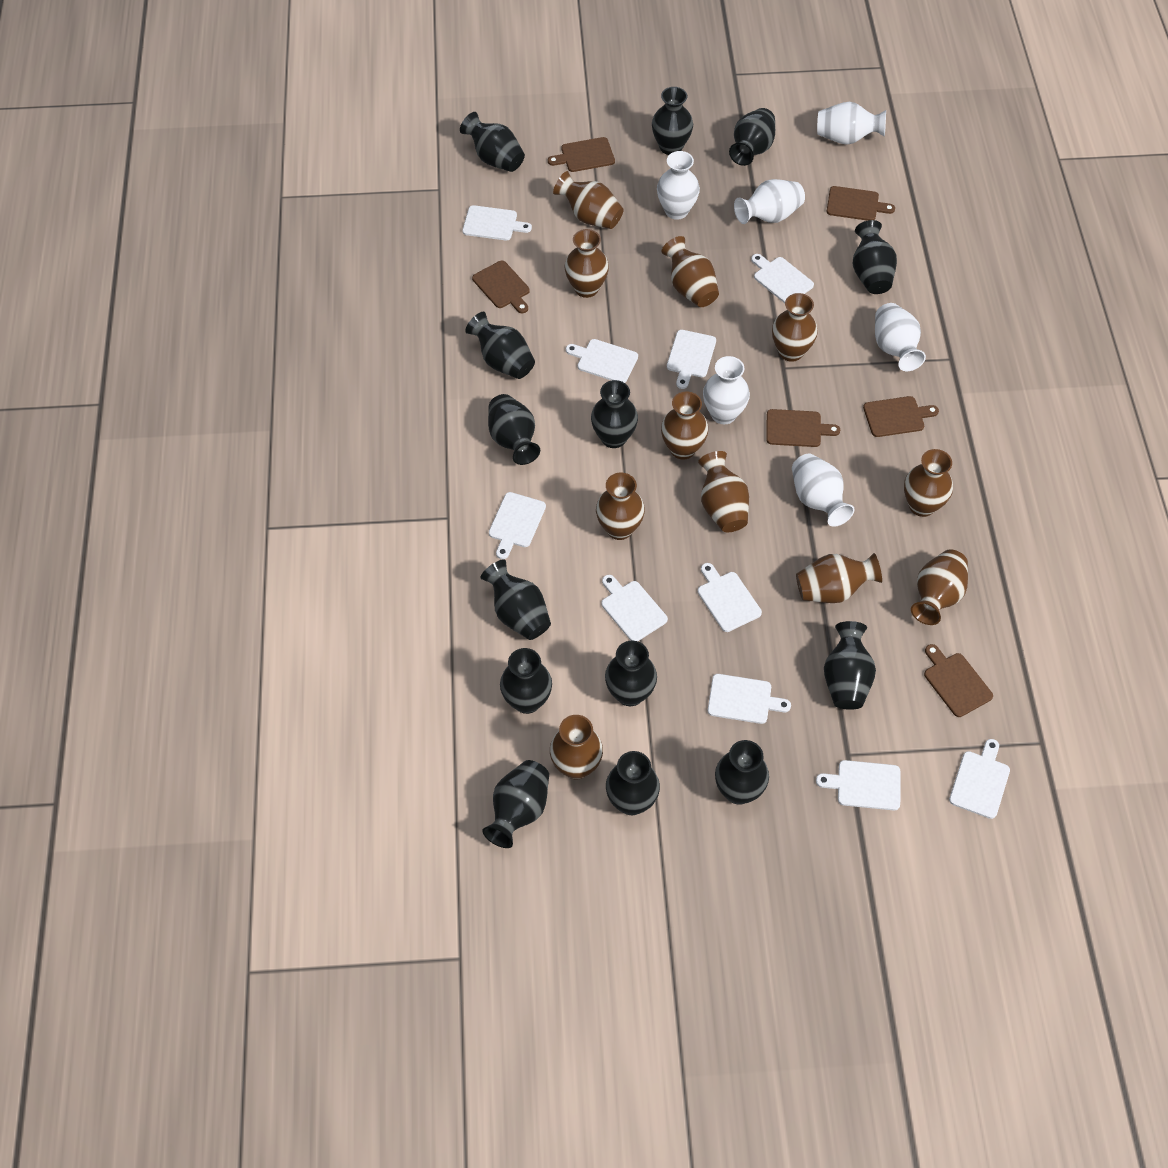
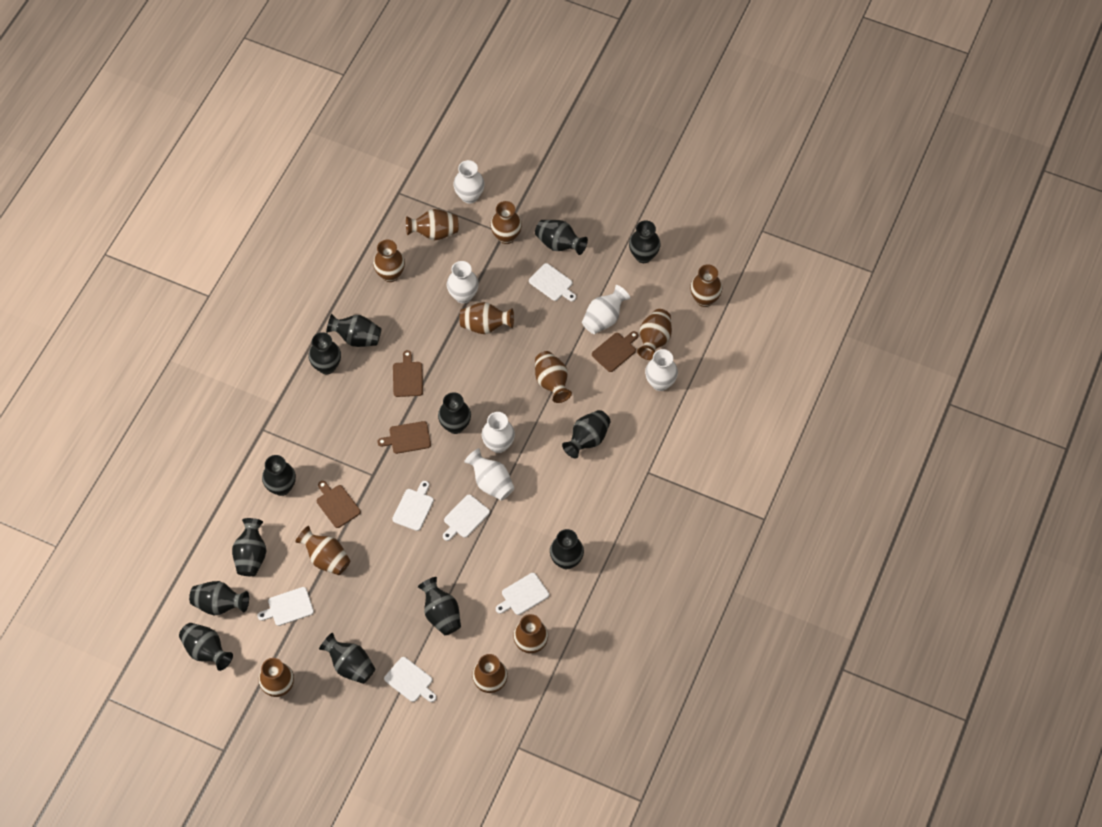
black vase: 14 -> 13
brown cutting board: 6 -> 4
white cutting board: 10 -> 6

